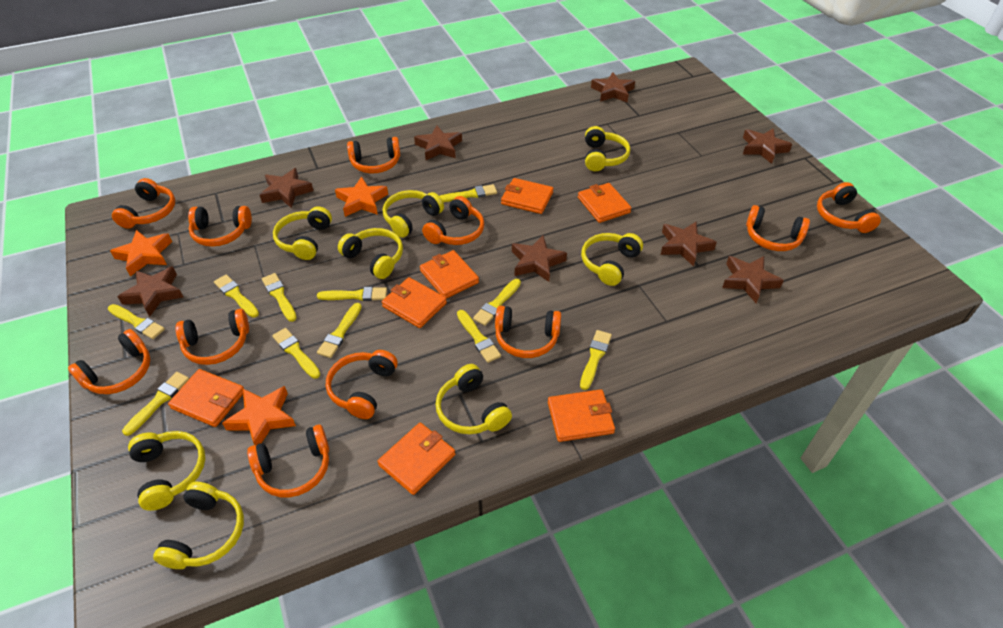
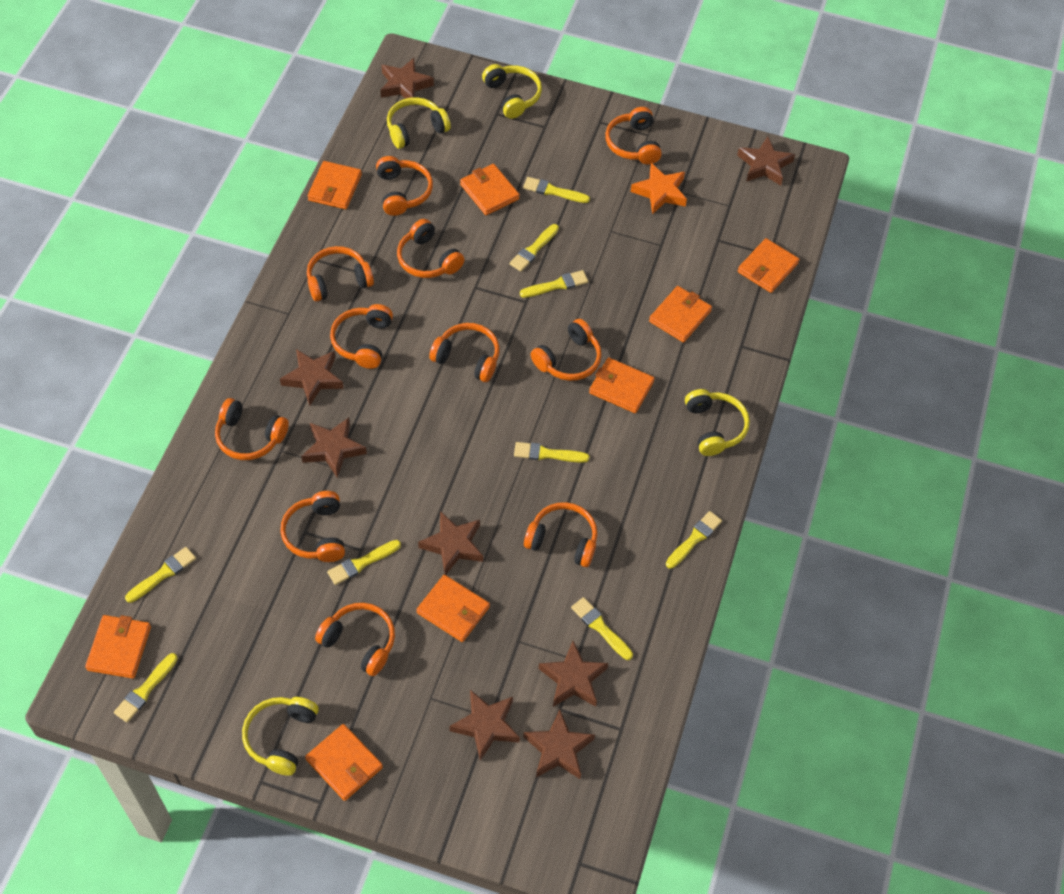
orange star: 3 -> 1
orange wallet: 7 -> 8
yellow brush: 11 -> 9
yellow headphones: 8 -> 4

